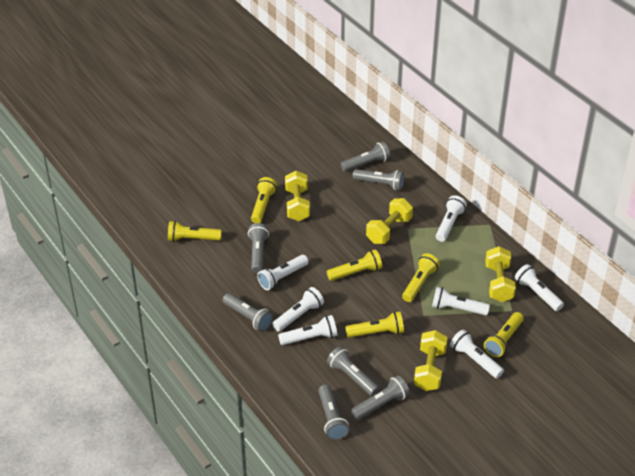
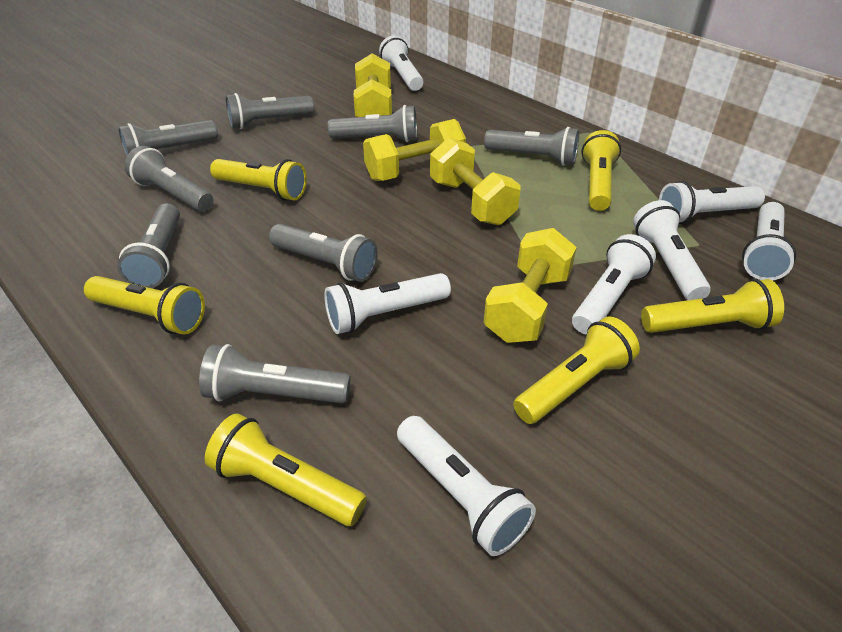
grey flashlight: 7 -> 8

